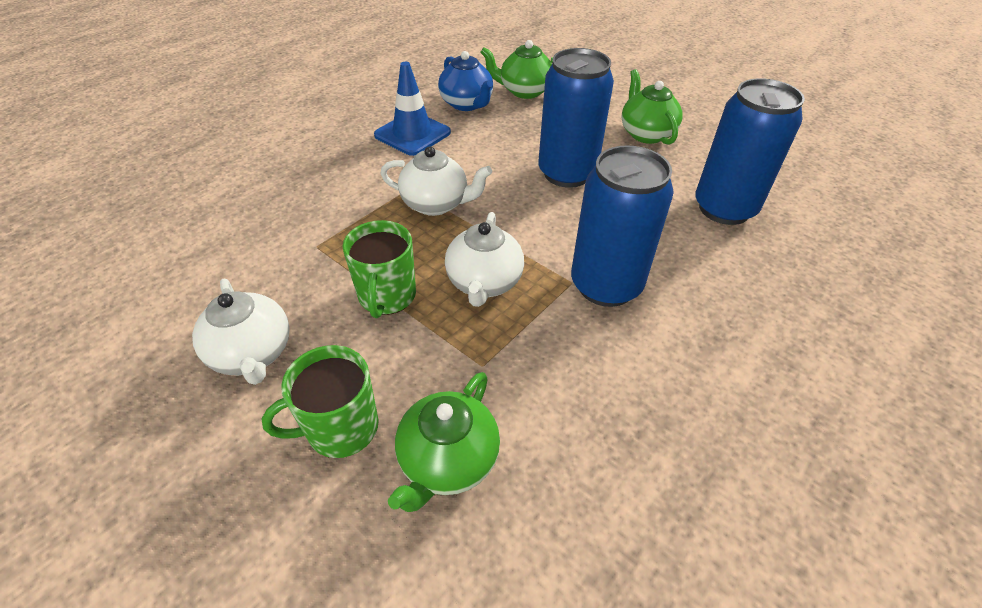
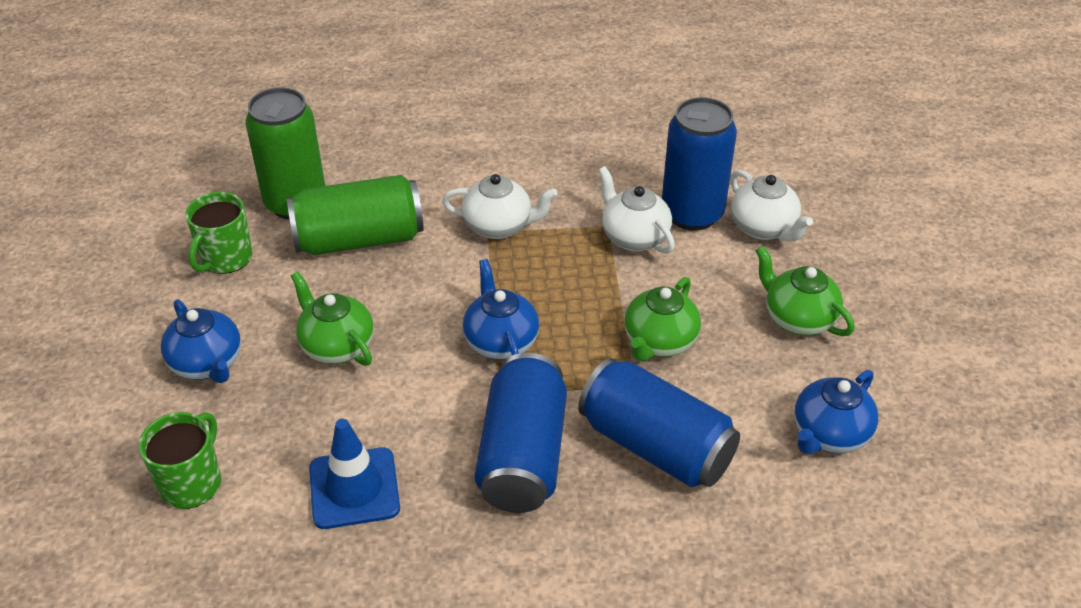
blue teapot: 1 -> 3
green can: 0 -> 2

